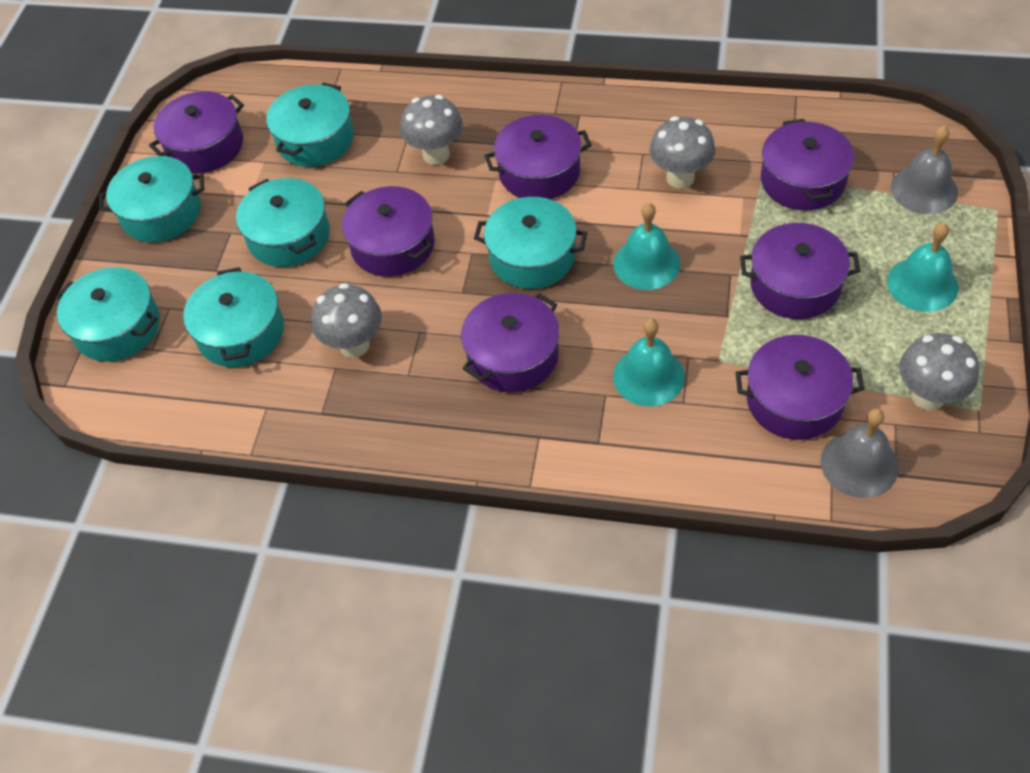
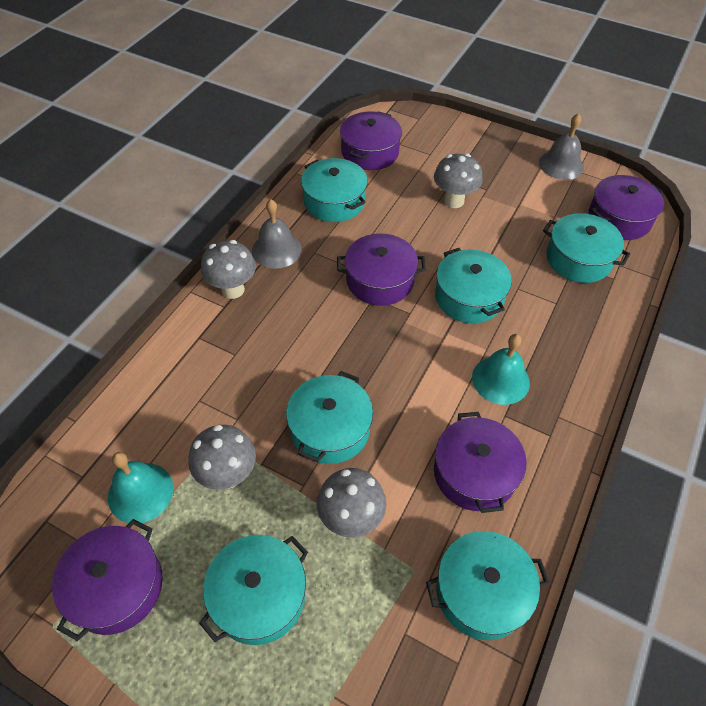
purple pot: 7 -> 5
turquoise bell: 3 -> 2

